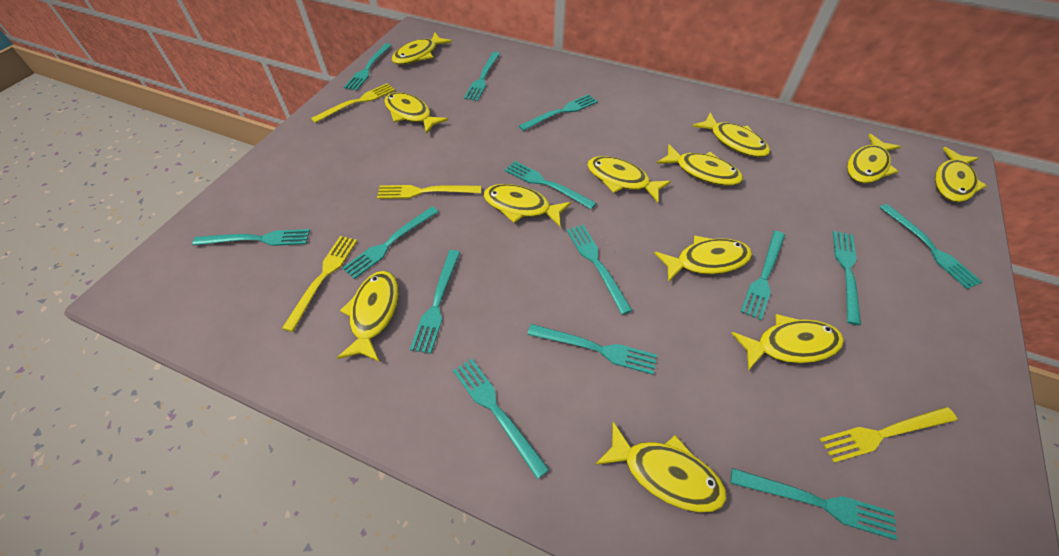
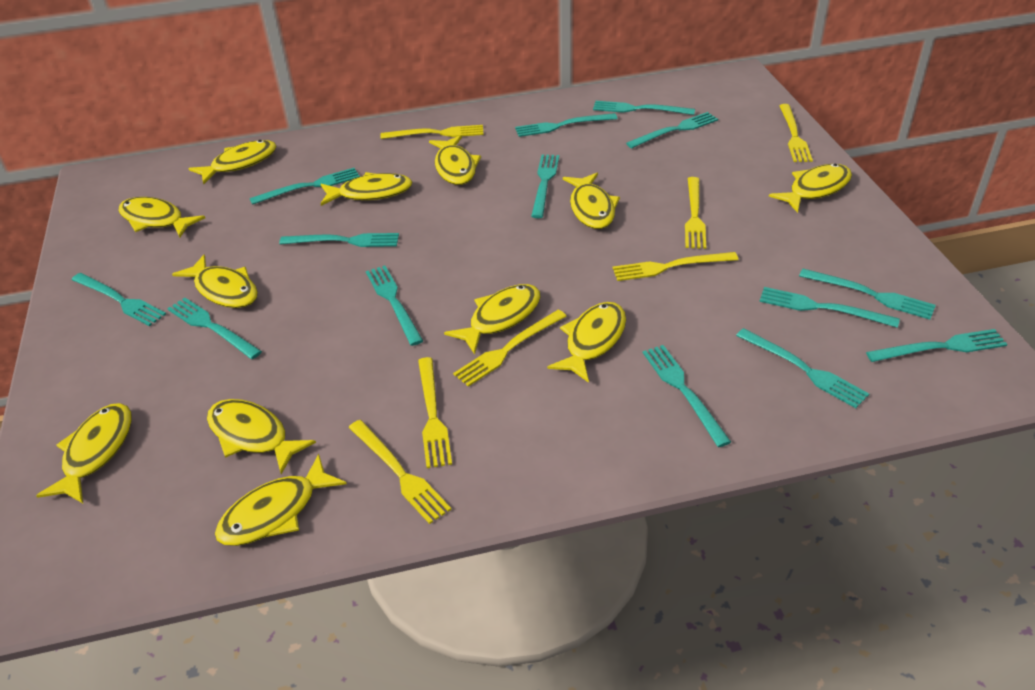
yellow fork: 4 -> 7

